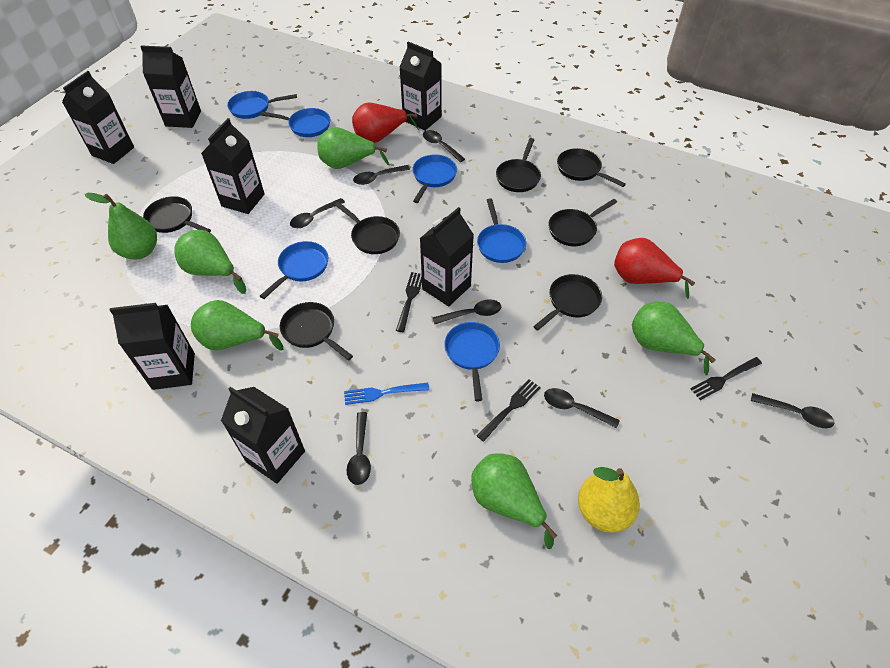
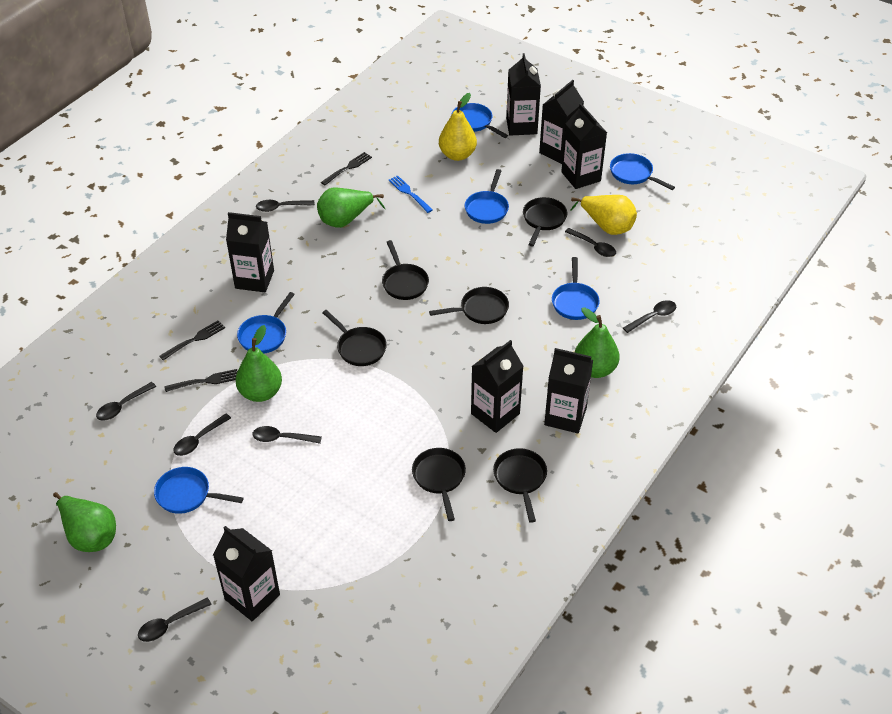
black pan: 7 -> 6
green pear: 6 -> 4
red pear: 2 -> 0
yellow pear: 1 -> 2

